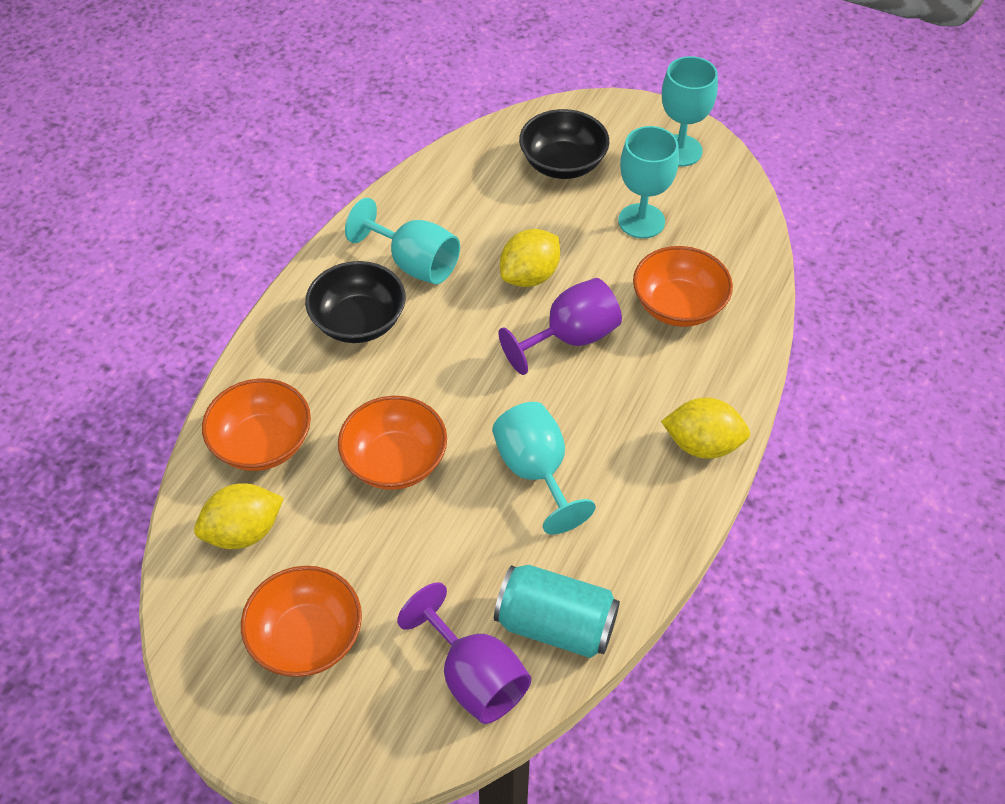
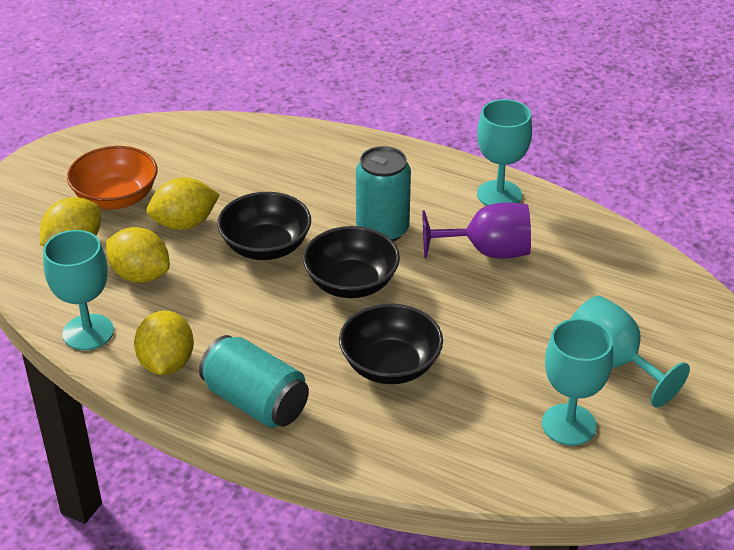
black bowl: 2 -> 3
orange bowl: 4 -> 1
purple goblet: 2 -> 1
turquoise can: 1 -> 2
yellow lemon: 3 -> 4

